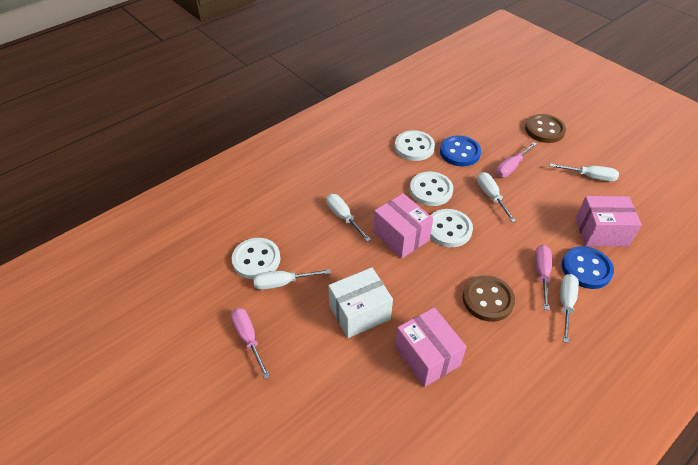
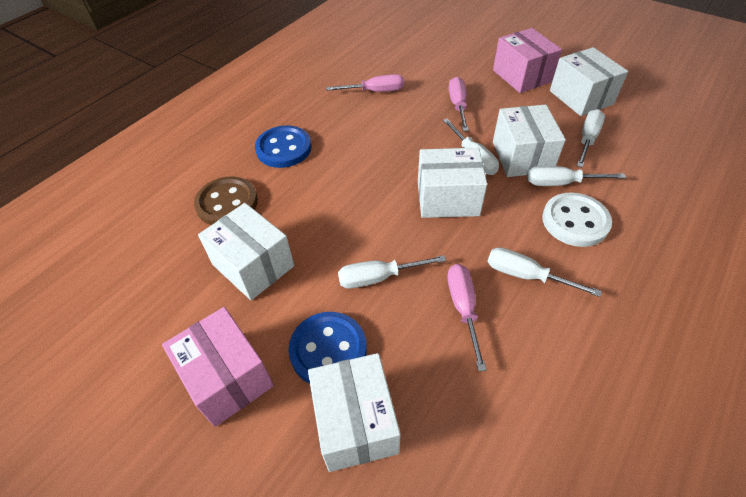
brown button: 2 -> 1
pink box: 3 -> 2
white box: 1 -> 5
white button: 4 -> 1

